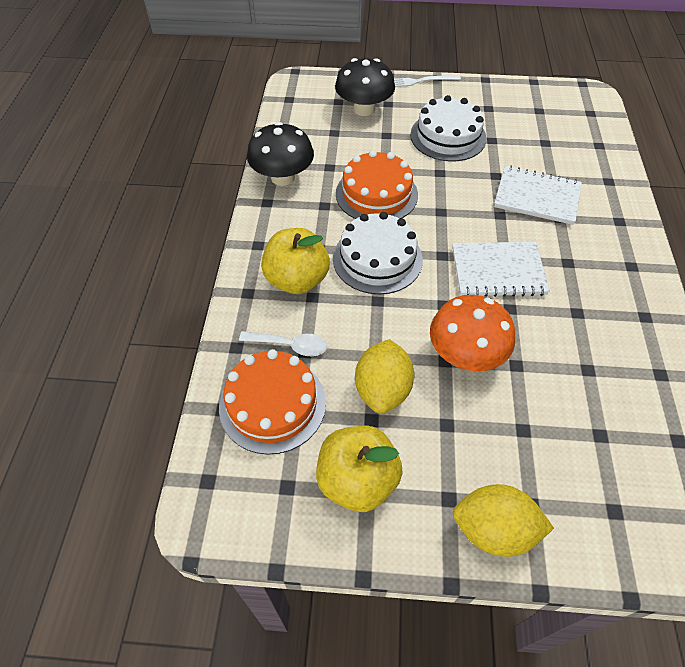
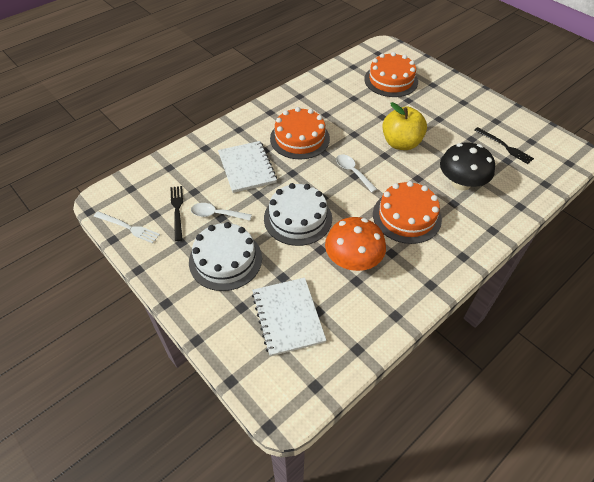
black fork: 0 -> 2
black mushroom: 2 -> 1
orange cake: 2 -> 3
white spoon: 1 -> 2
yellow apple: 2 -> 1
yellow lemon: 2 -> 0

